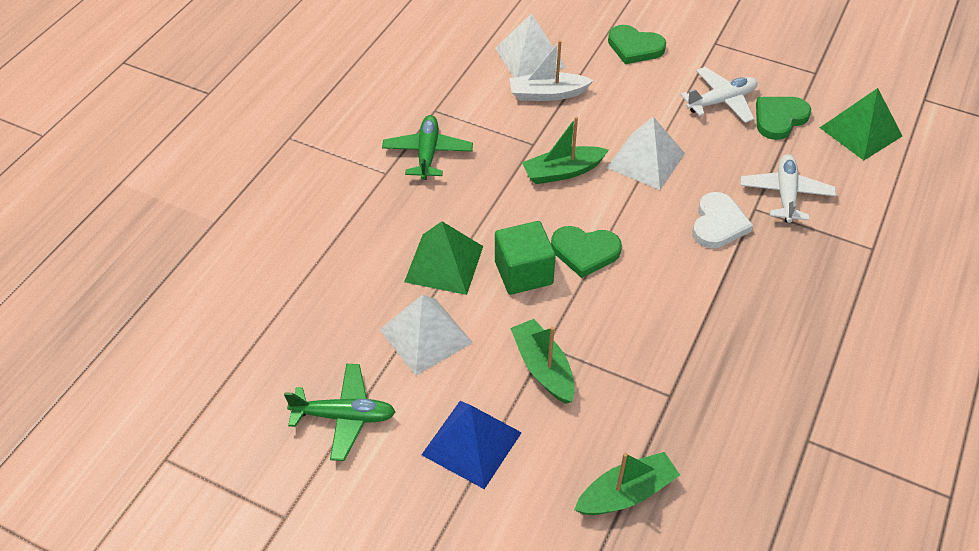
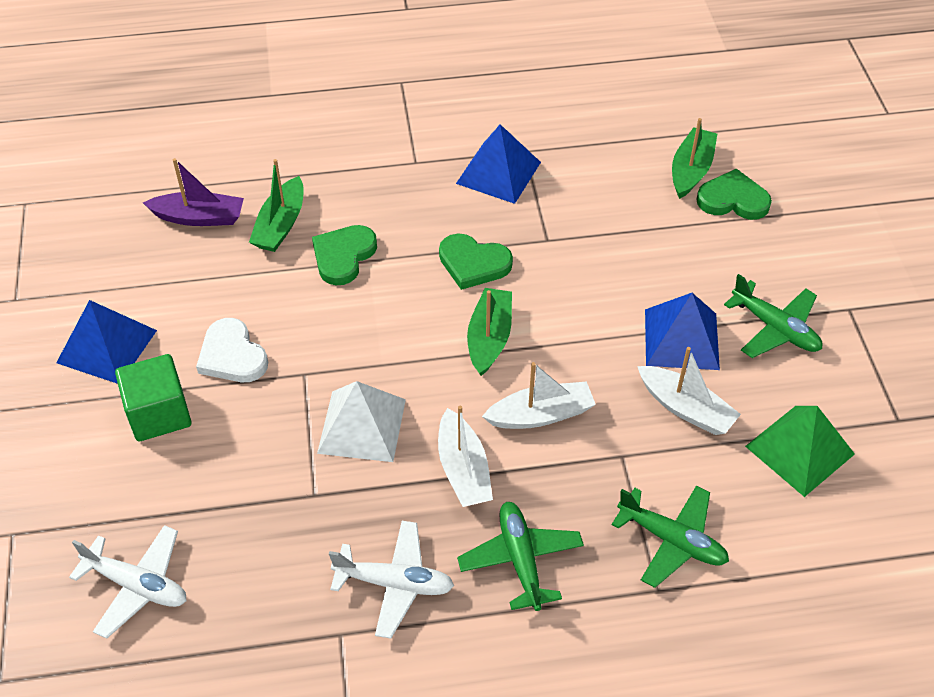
blue pyramid: 1 -> 3
green plane: 2 -> 3
green pyramid: 2 -> 1
purple boat: 0 -> 1
white boat: 1 -> 3
white pyramid: 3 -> 1

